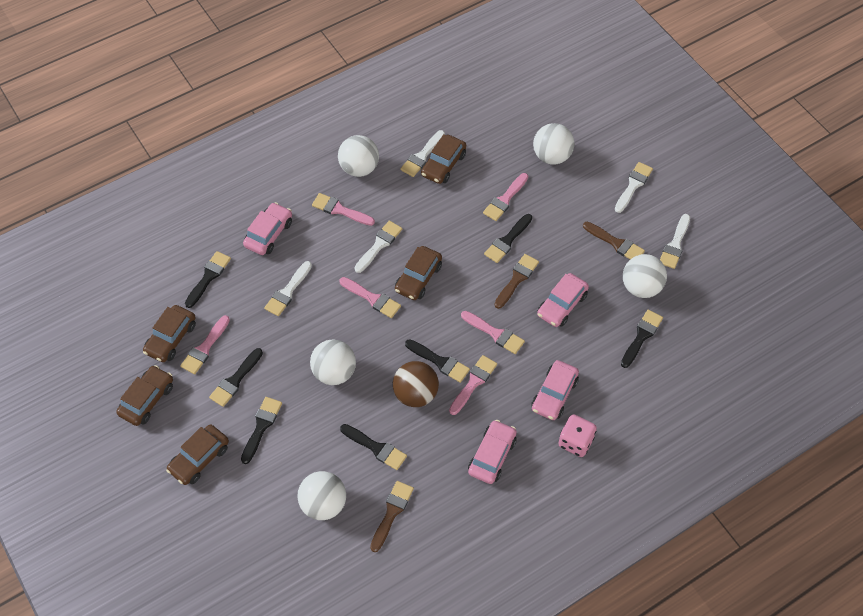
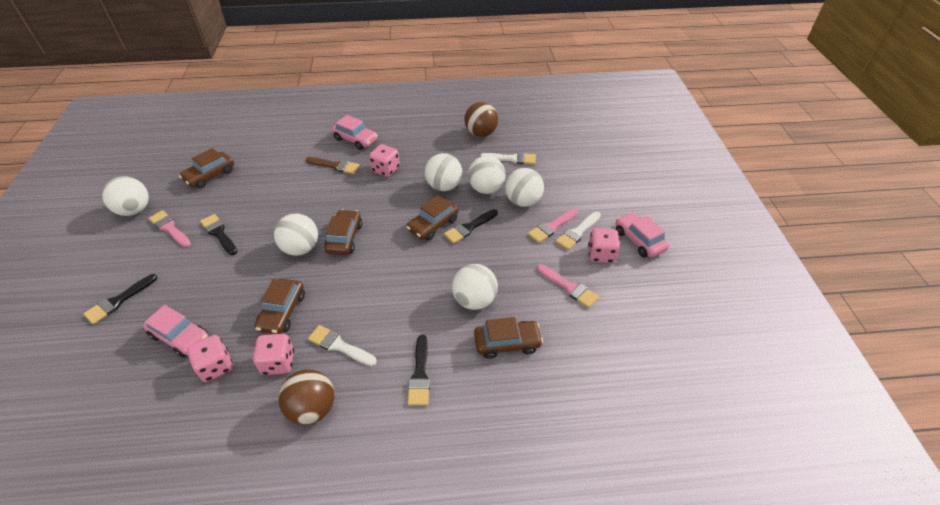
black brush: 7 -> 4
brown ball: 1 -> 2
brown brush: 3 -> 1
pink brush: 6 -> 3
pink car: 4 -> 3
pink dice: 1 -> 4
white ball: 5 -> 6
white brush: 5 -> 3

